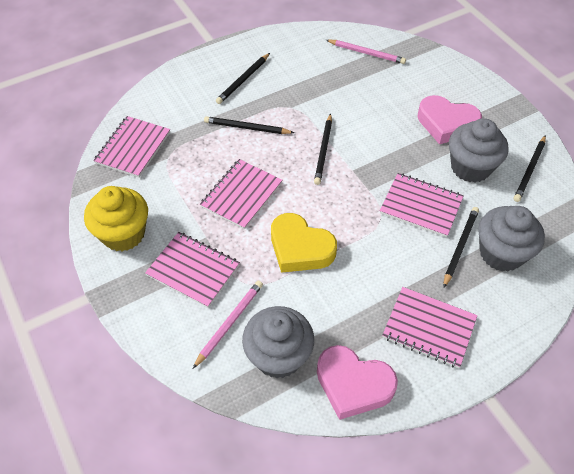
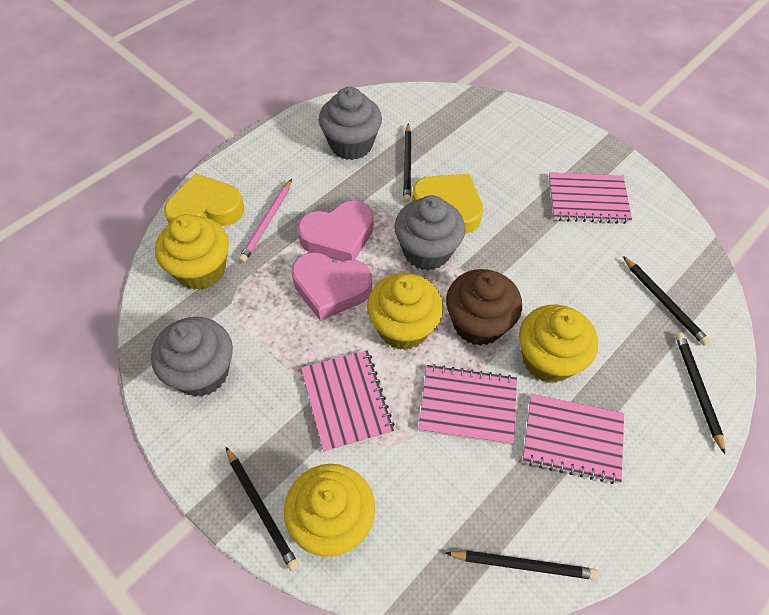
brown cupcake: 0 -> 1
pink notebook: 5 -> 4
pink pencil: 2 -> 1
yellow cupcake: 1 -> 4
yellow heart: 1 -> 2

